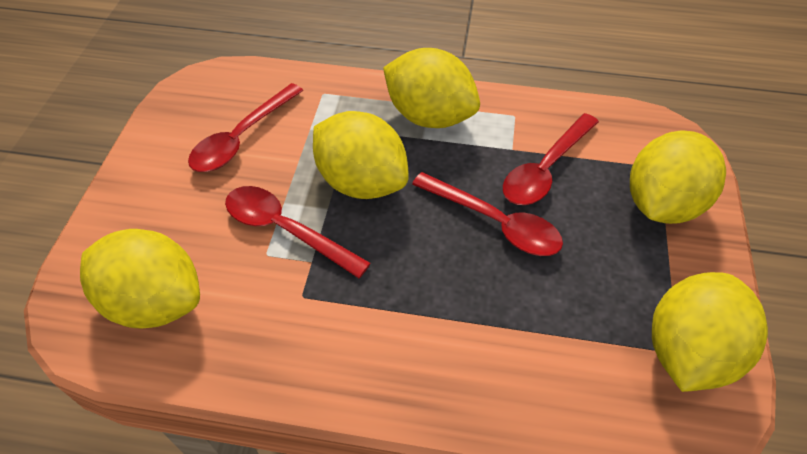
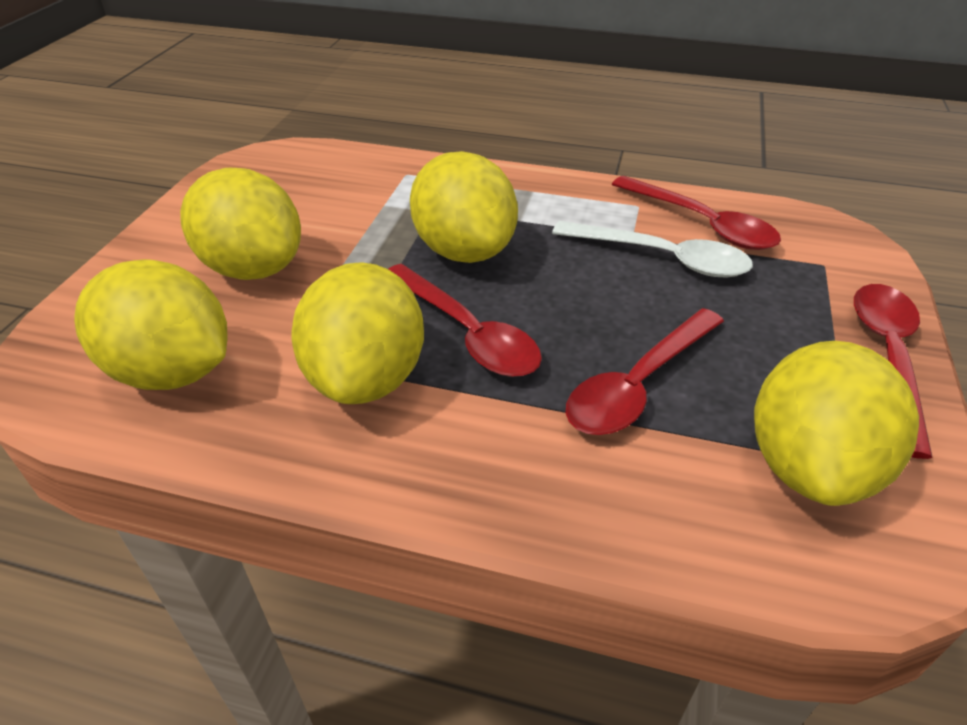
white spoon: 0 -> 1

